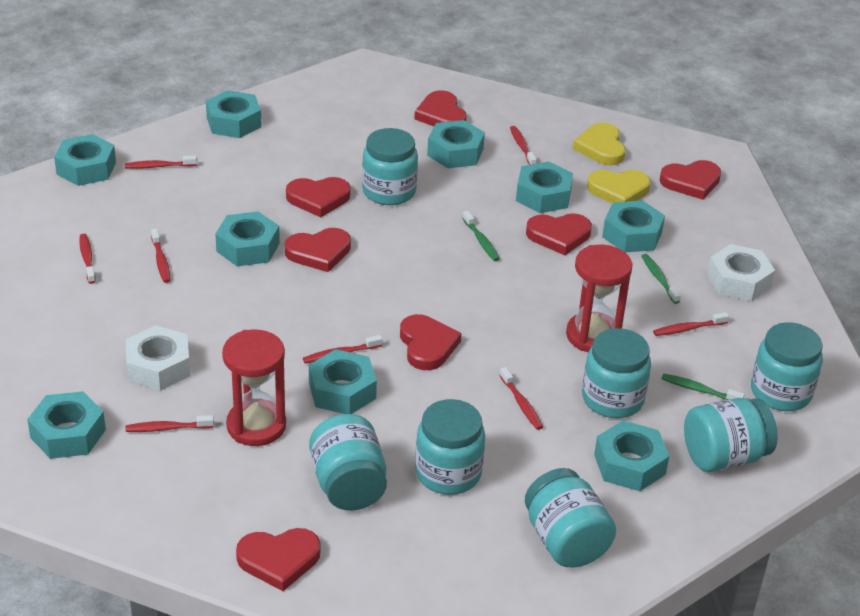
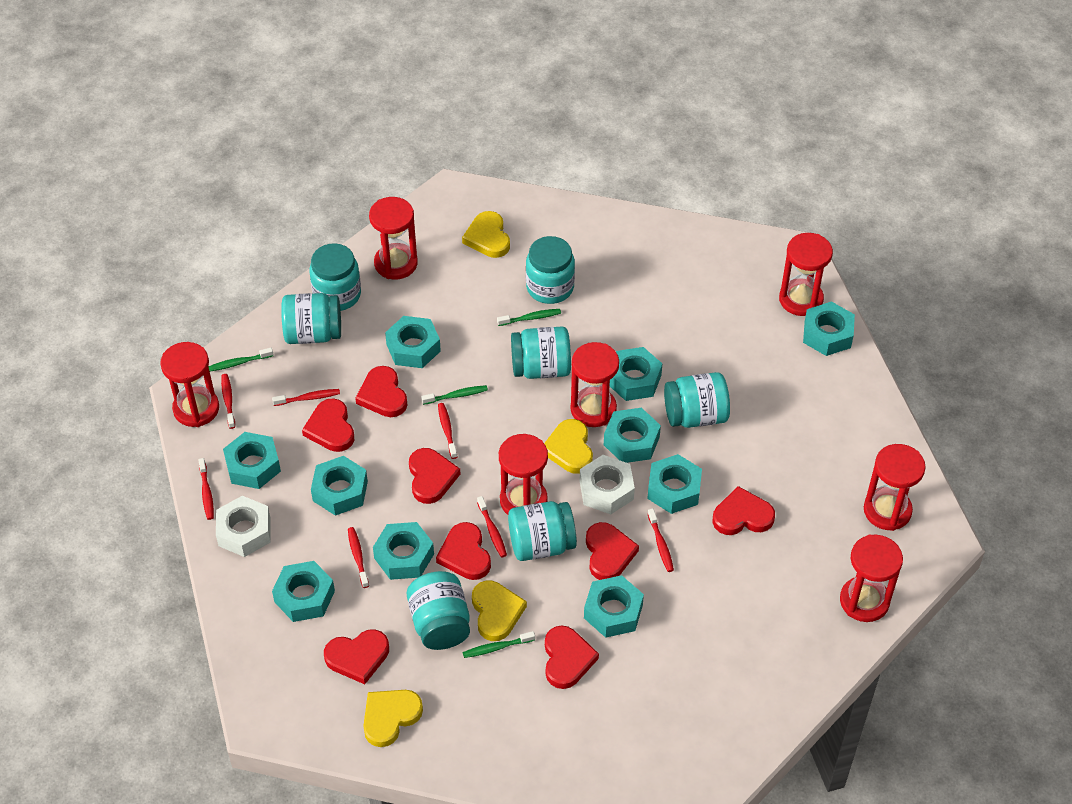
green toothbrush: 3 -> 4
red heart: 7 -> 8
red hourglass: 2 -> 7
red toothbrush: 8 -> 7
turquoise nut: 9 -> 10
yellow heart: 2 -> 4

